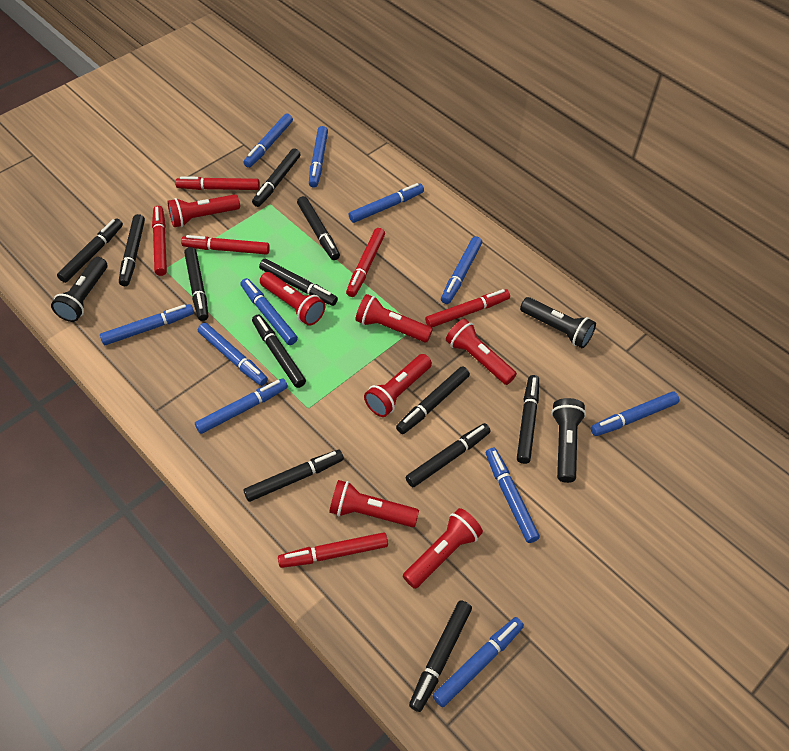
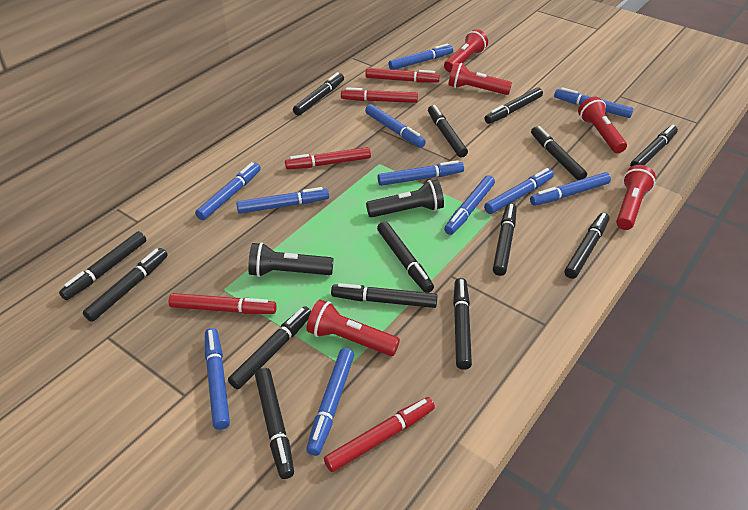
black flashlight: 3 -> 2
black marker: 12 -> 14
red flashlight: 7 -> 5
red marker: 6 -> 5

